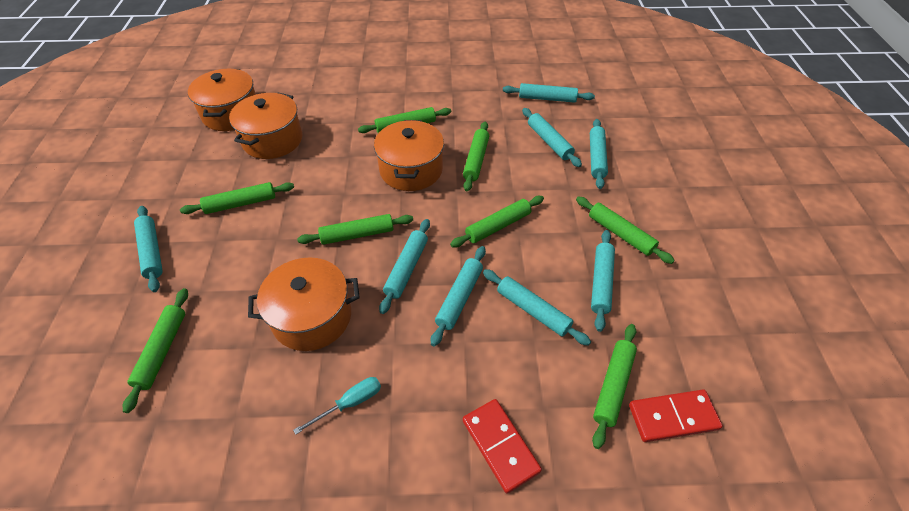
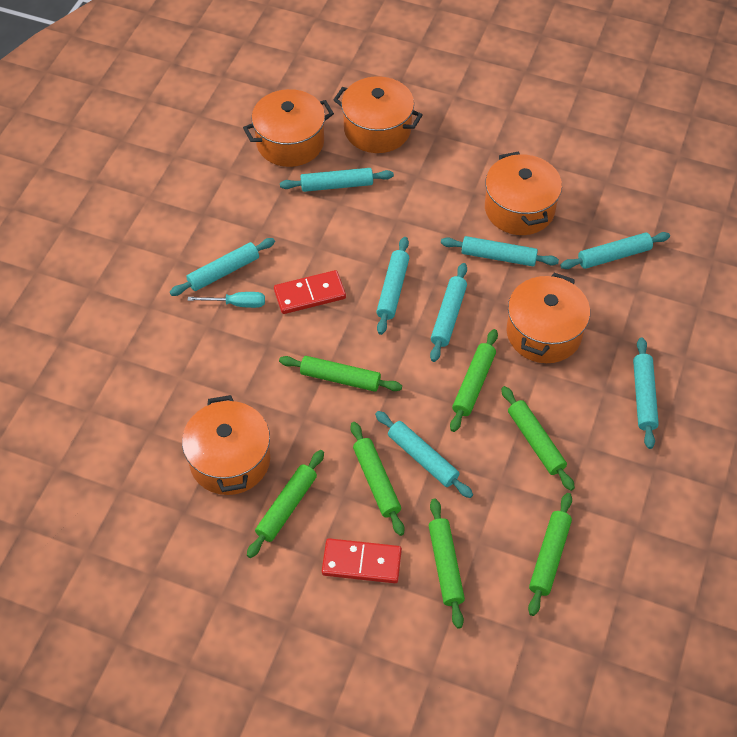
green rolling pin: 8 -> 7
orange pot: 4 -> 5

